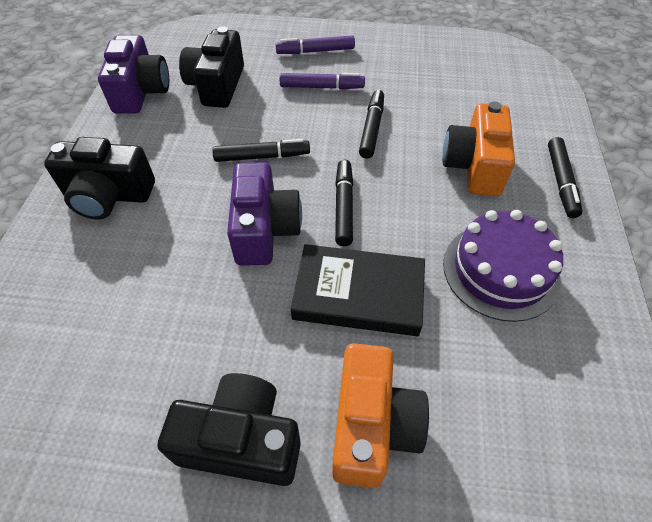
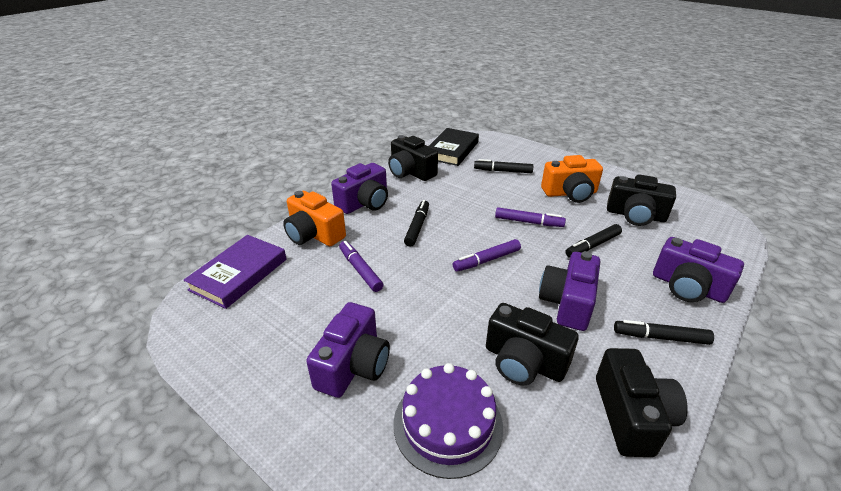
black camera: 3 -> 4
purple book: 0 -> 1
purple camera: 2 -> 4
purple marker: 2 -> 3

